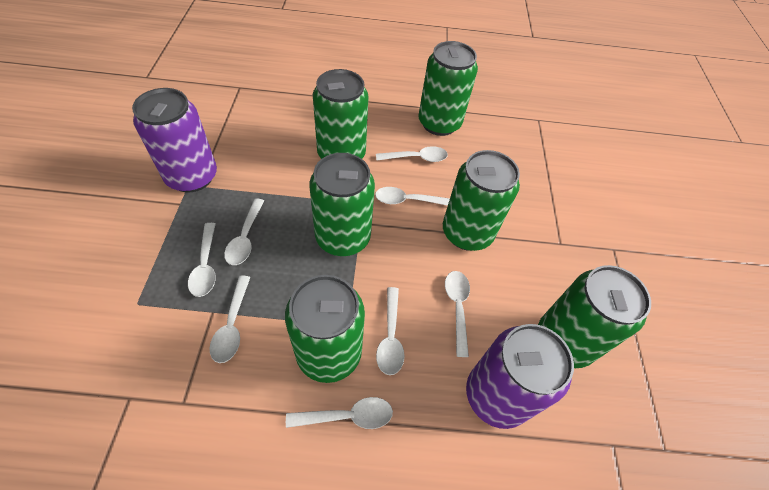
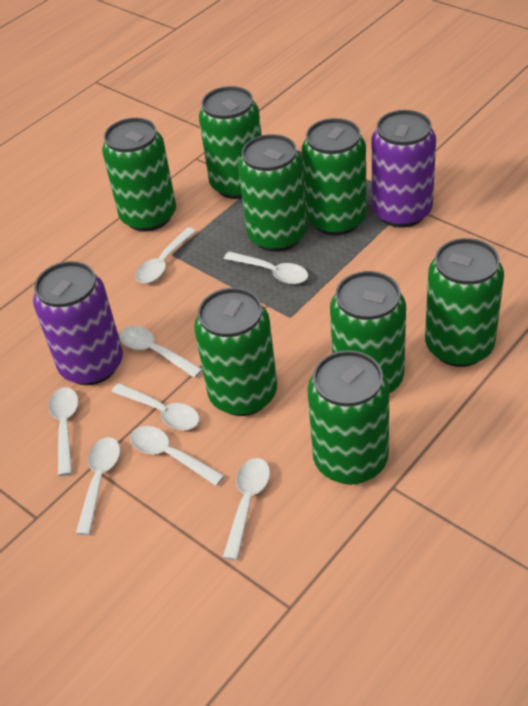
green can: 6 -> 8

